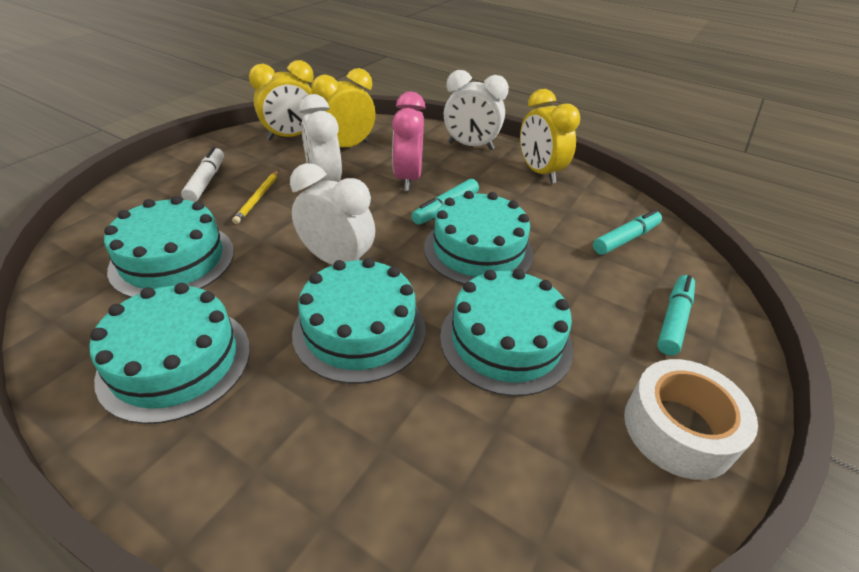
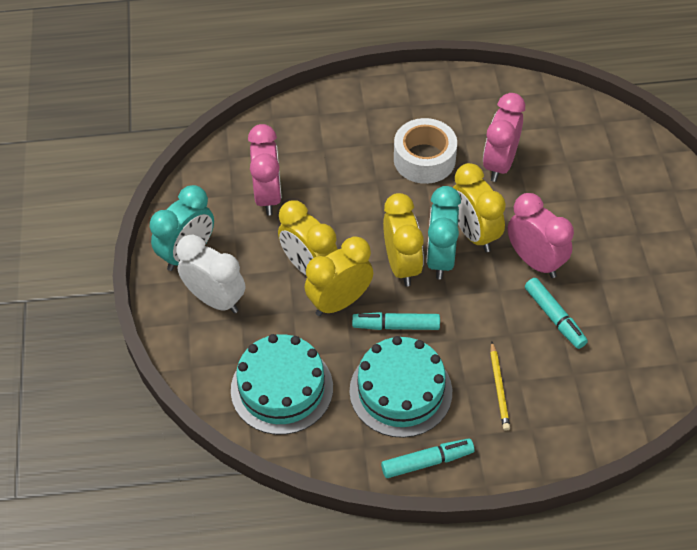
pink clock: 1 -> 3
turquoise cake: 5 -> 2
turquoise clock: 0 -> 2
white clock: 3 -> 1
white marker: 1 -> 0
yellow clock: 3 -> 4

